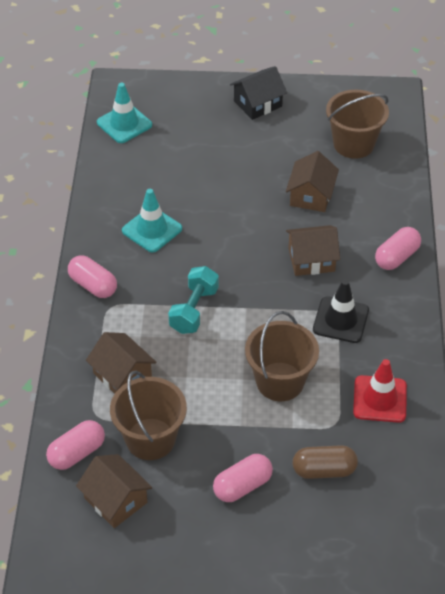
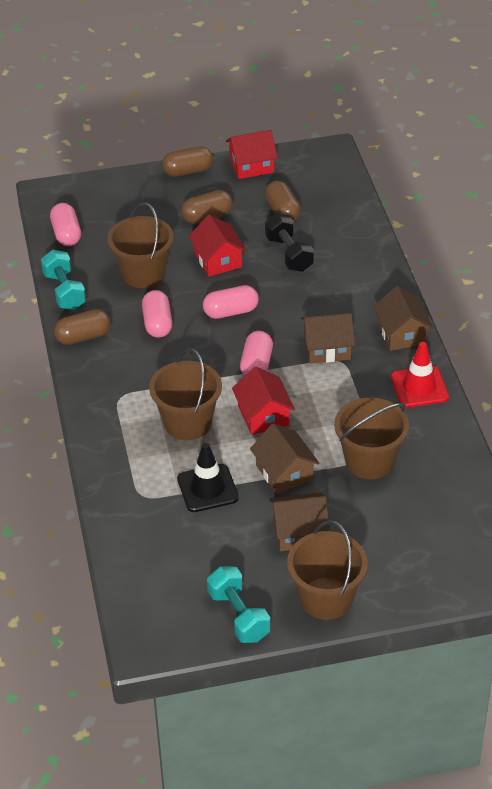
black dumbbell: 0 -> 1
black house: 1 -> 0
brown bucket: 3 -> 4
brown capsule: 1 -> 4
red house: 0 -> 3
turquoise dumbbell: 1 -> 2
turquoise traffic cone: 2 -> 0

